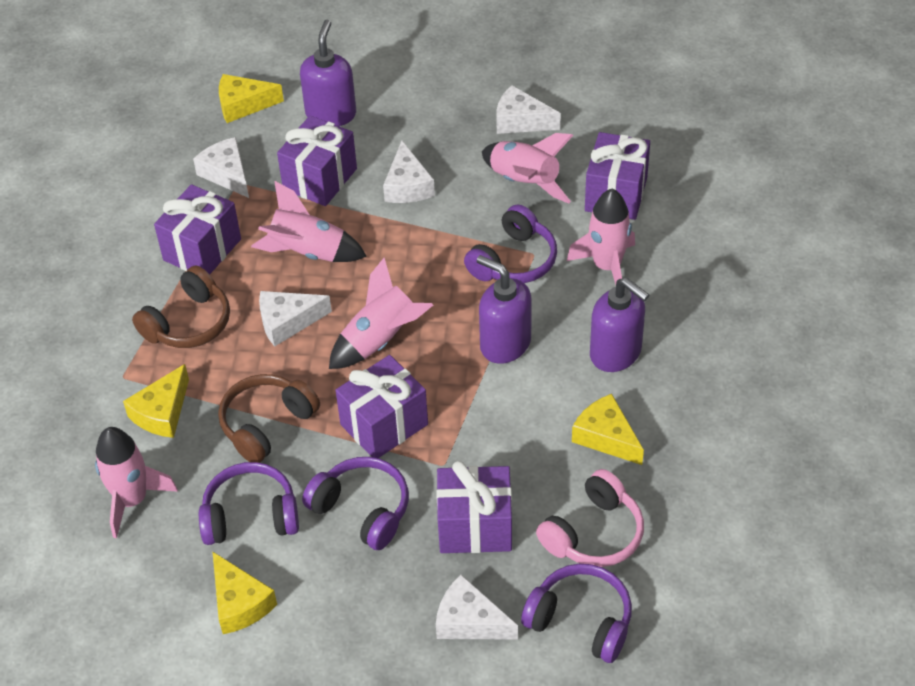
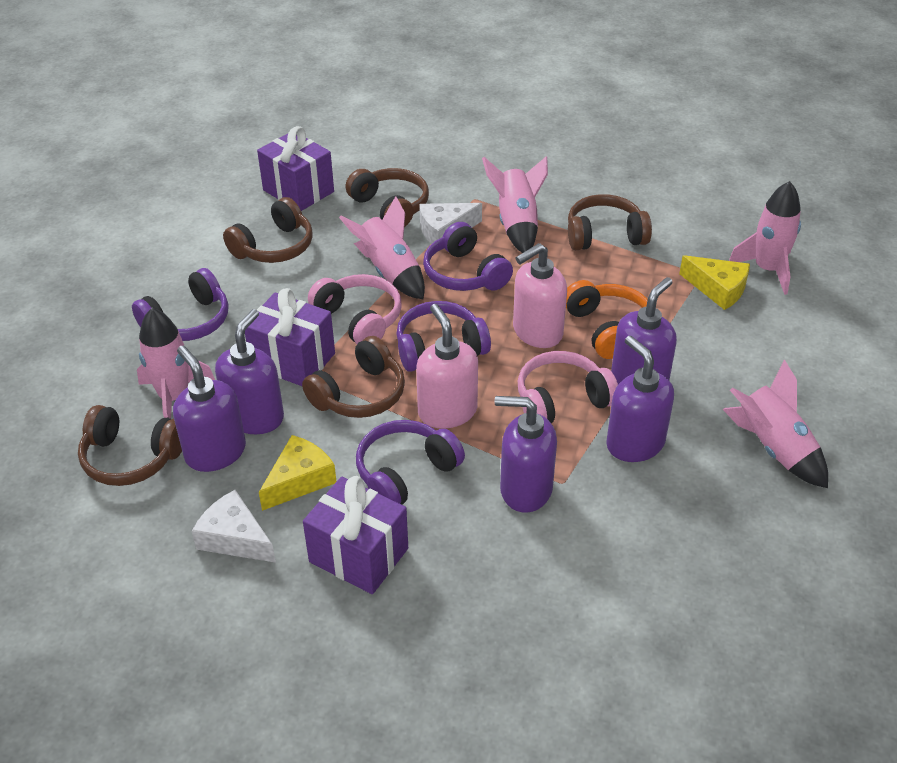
brown headphones: 2 -> 5
orange headphones: 0 -> 1
pink headphones: 1 -> 2
pink soap dispenser: 0 -> 2
purple gift: 5 -> 3
purple soap dispenser: 3 -> 5
white cheese: 5 -> 2
yellow cheese: 4 -> 2

